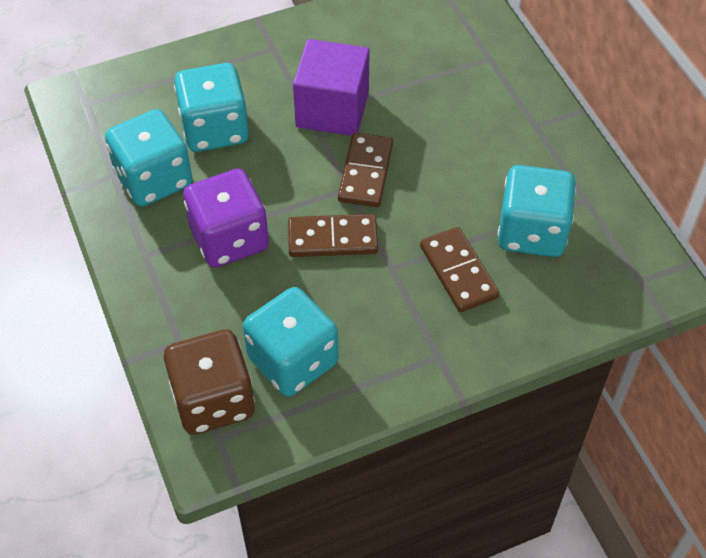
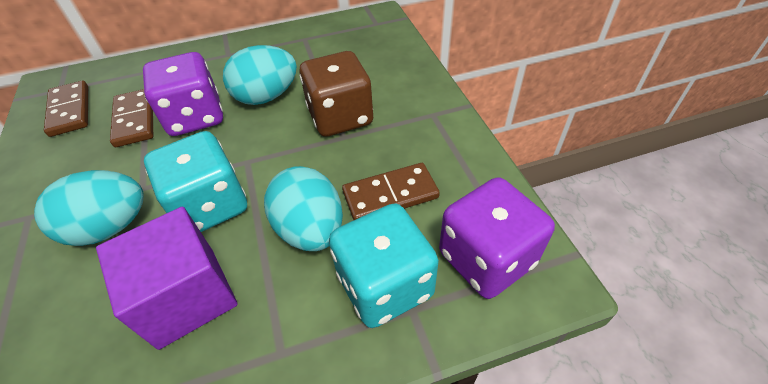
purple dice: 1 -> 2
turquoise dice: 4 -> 2
turquoise egg: 0 -> 3

